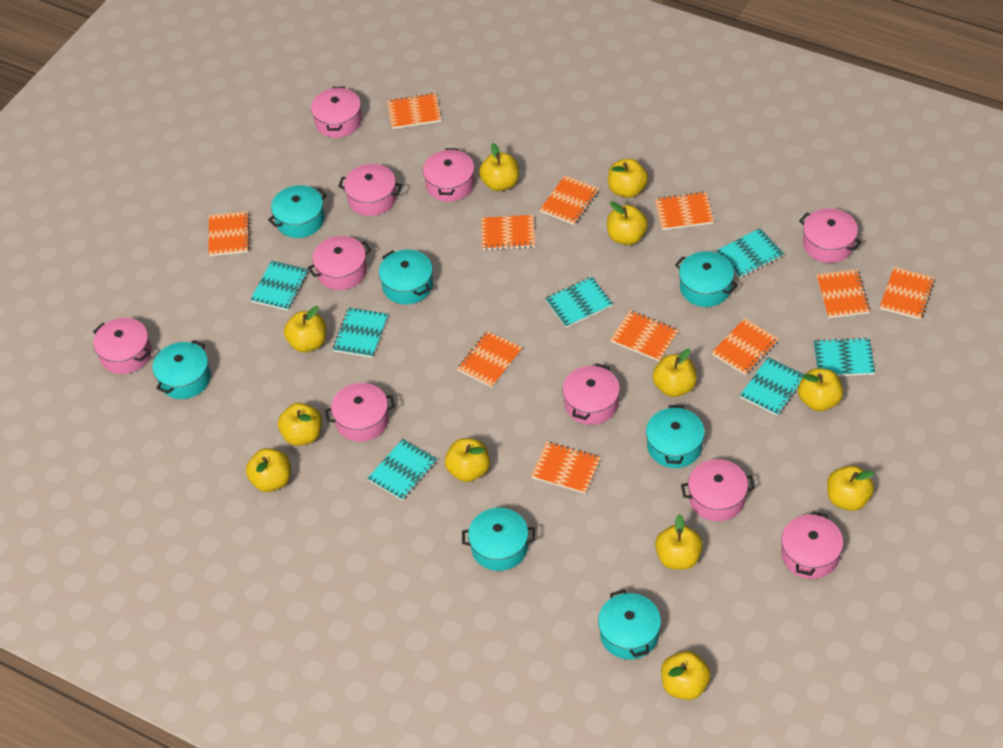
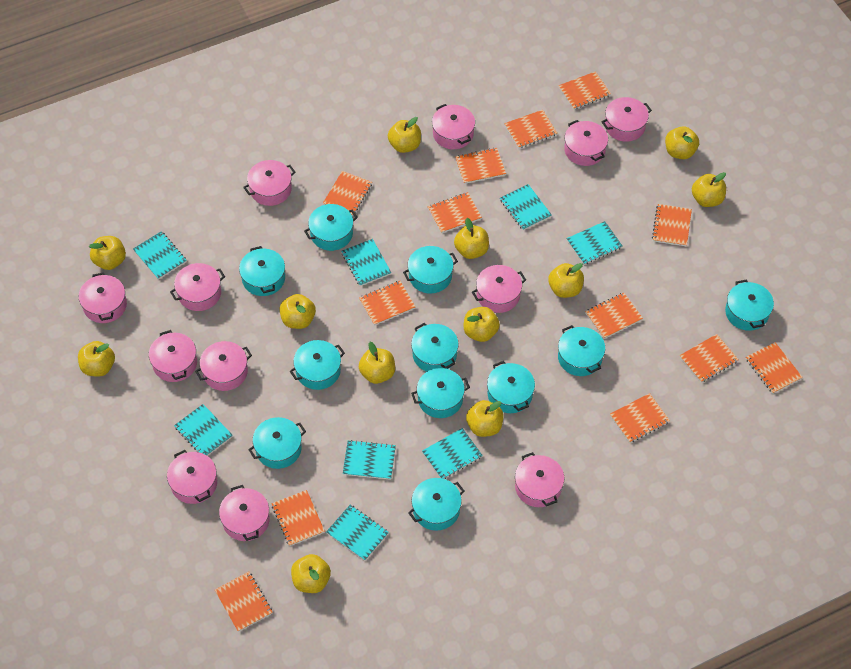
orange notebook: 11 -> 13
pink pot: 10 -> 12
turquoise notebook: 7 -> 8
turquoise pot: 7 -> 11

